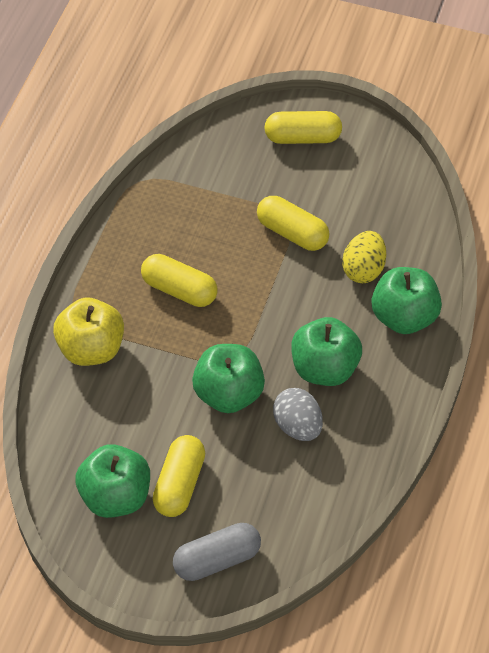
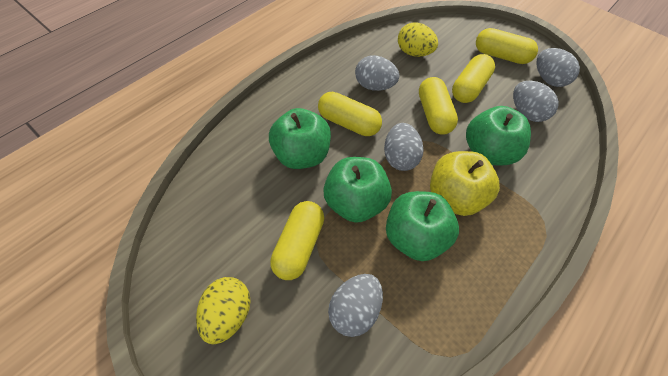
grey capsule: 1 -> 0
grey egg: 1 -> 5
yellow capsule: 4 -> 5
yellow egg: 1 -> 2

